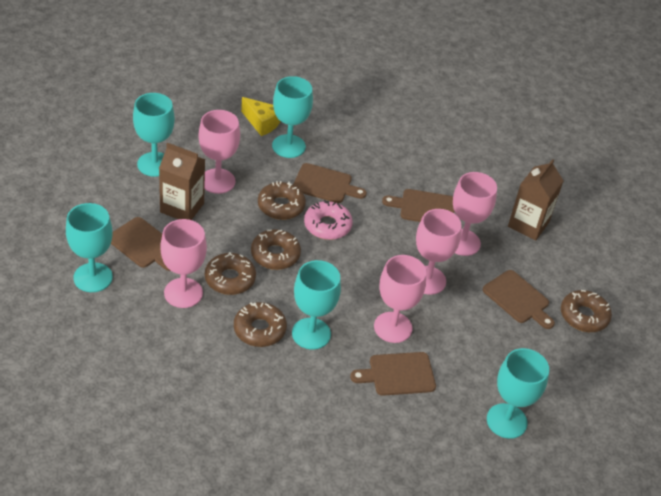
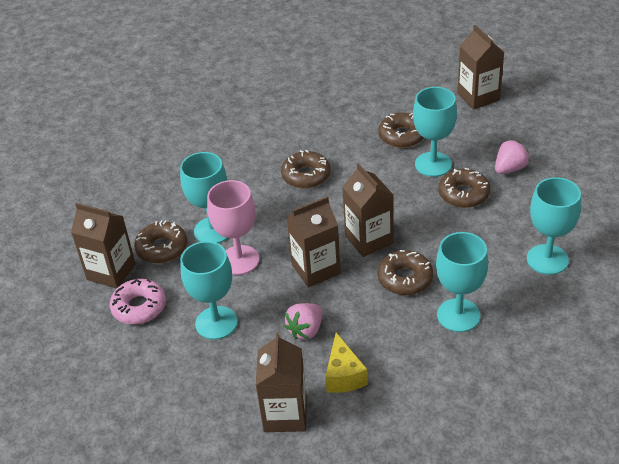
brown carton: 2 -> 5
brown cutting board: 5 -> 0
pink goblet: 5 -> 1
pink strawberry: 0 -> 2

